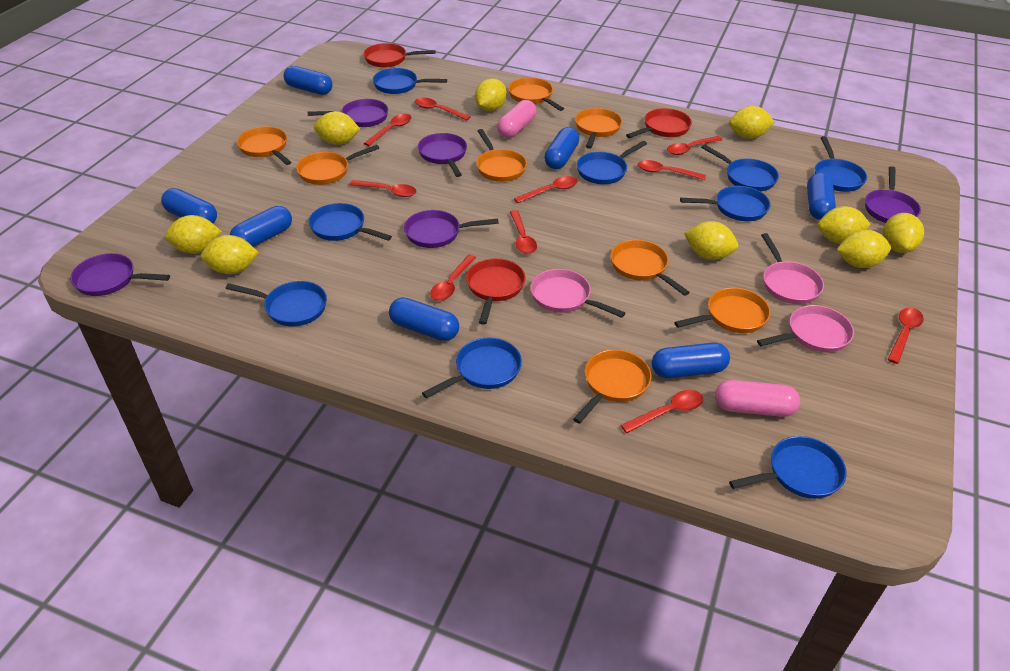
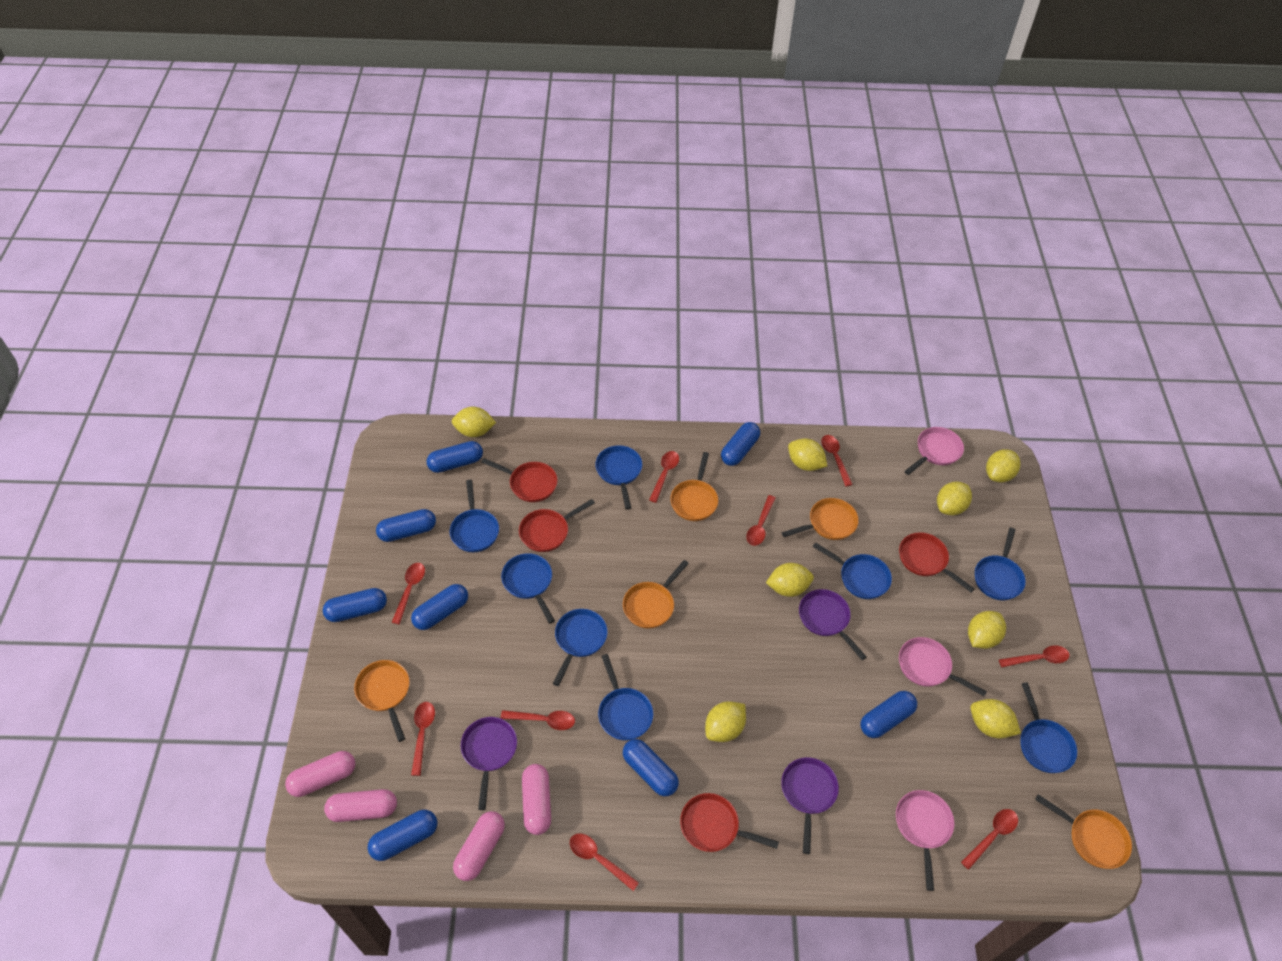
blue capsule: 7 -> 8
blue pan: 9 -> 8
orange pan: 8 -> 5
pink capsule: 2 -> 4
purple pan: 5 -> 3
red pan: 3 -> 4
red spoon: 10 -> 9
yellow lemon: 9 -> 8

